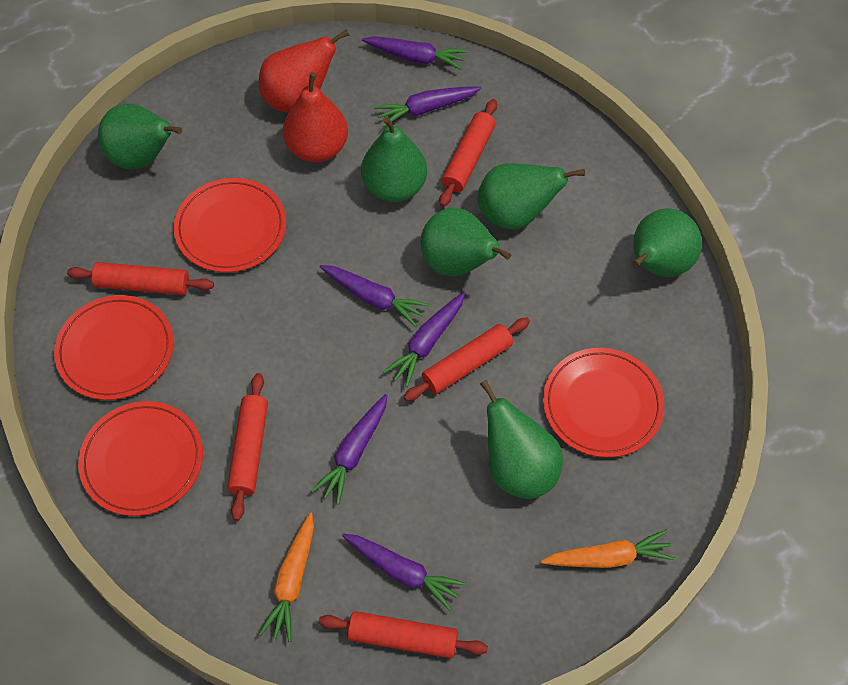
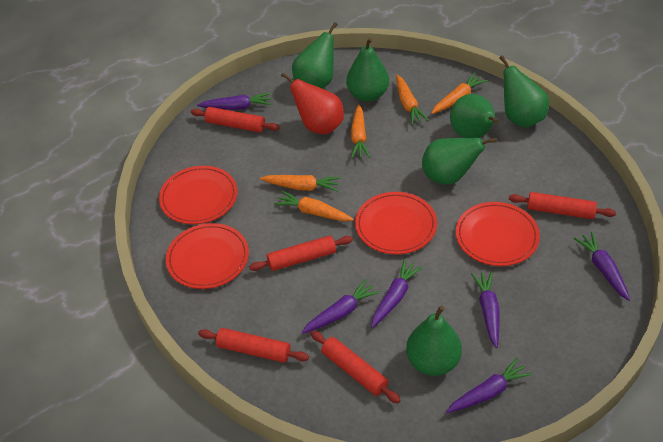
orange carrot: 2 -> 5
red pear: 2 -> 1

